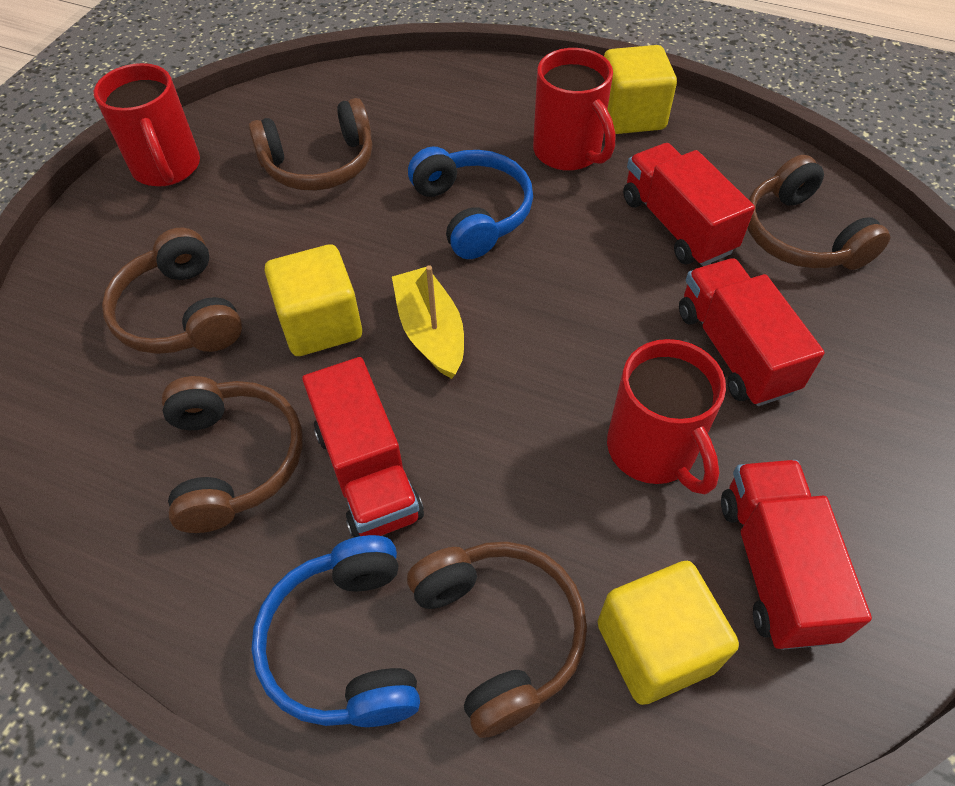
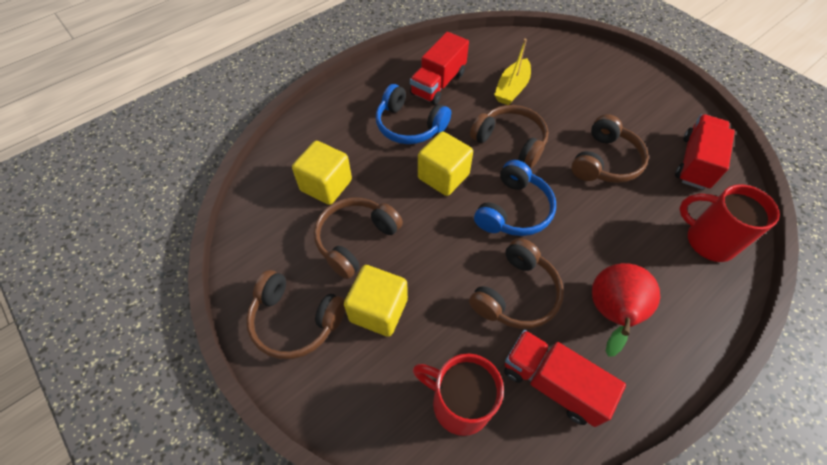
red mug: 3 -> 2
red pear: 0 -> 1
red truck: 4 -> 3

